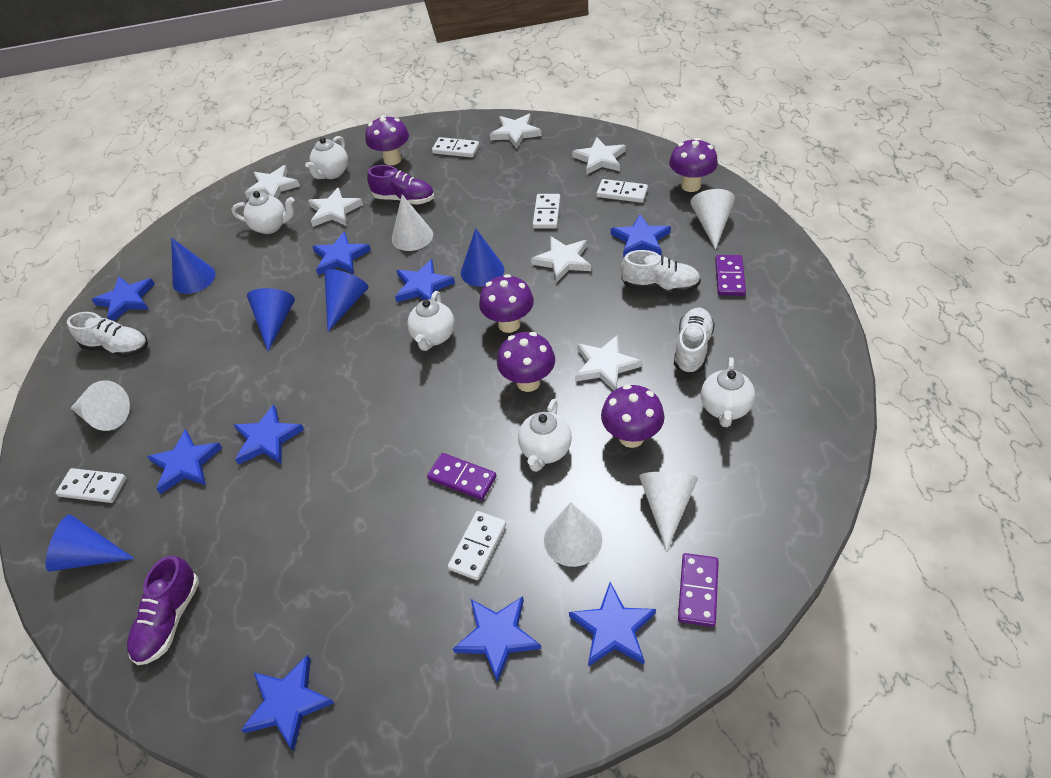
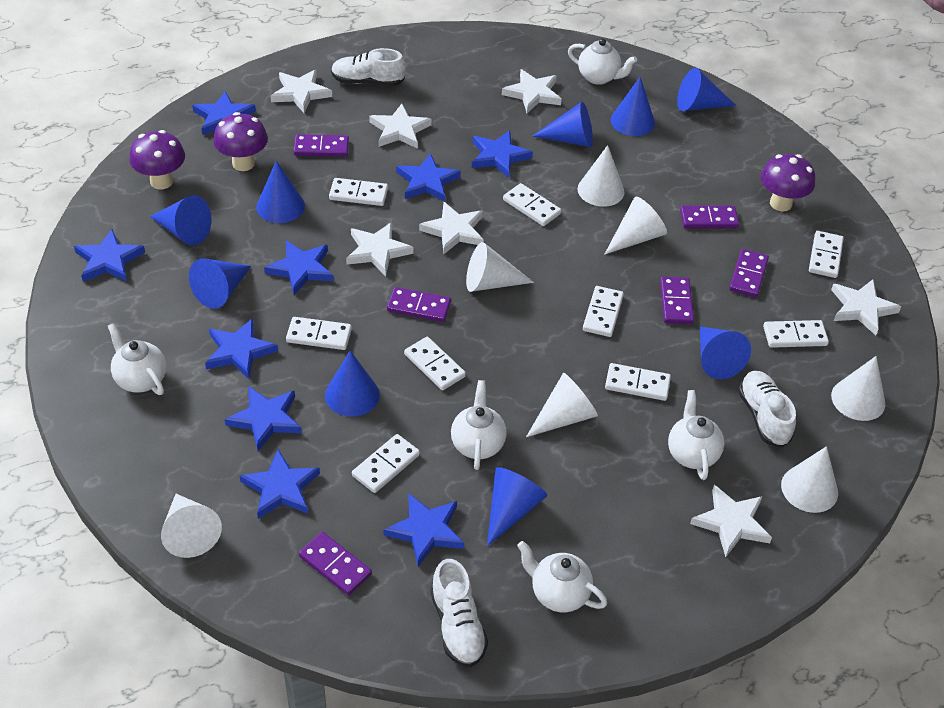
blue cone: 5 -> 9
purple domino: 3 -> 6
purple mushroom: 5 -> 3
purple shoe: 2 -> 0
white cone: 5 -> 7
white domino: 5 -> 9
white star: 6 -> 7

